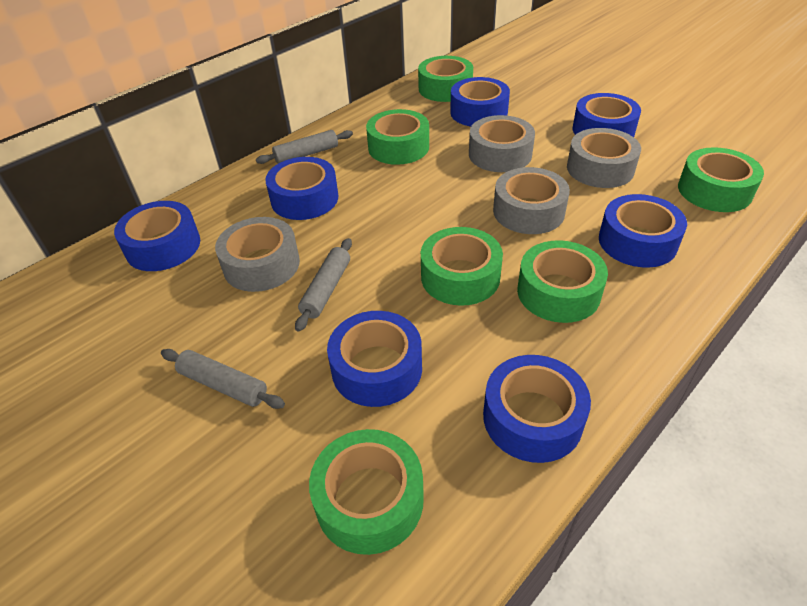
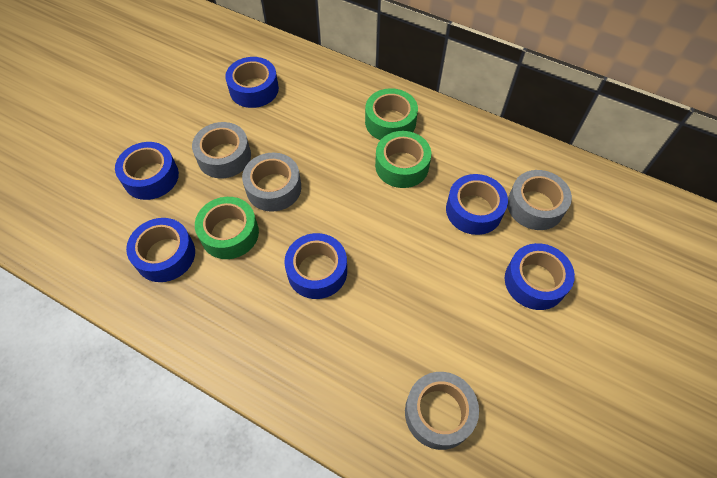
blue tape: 7 -> 6
green tape: 6 -> 3
grey rolling pin: 3 -> 0

